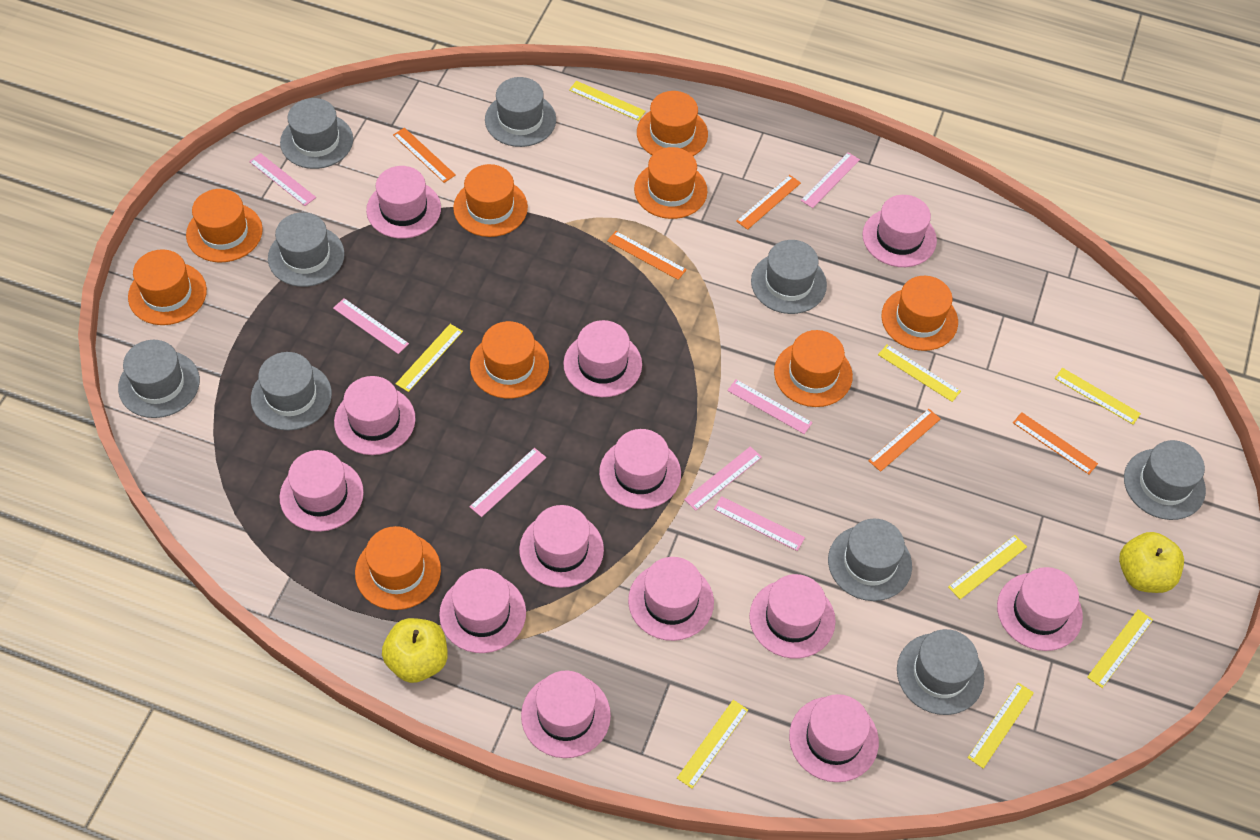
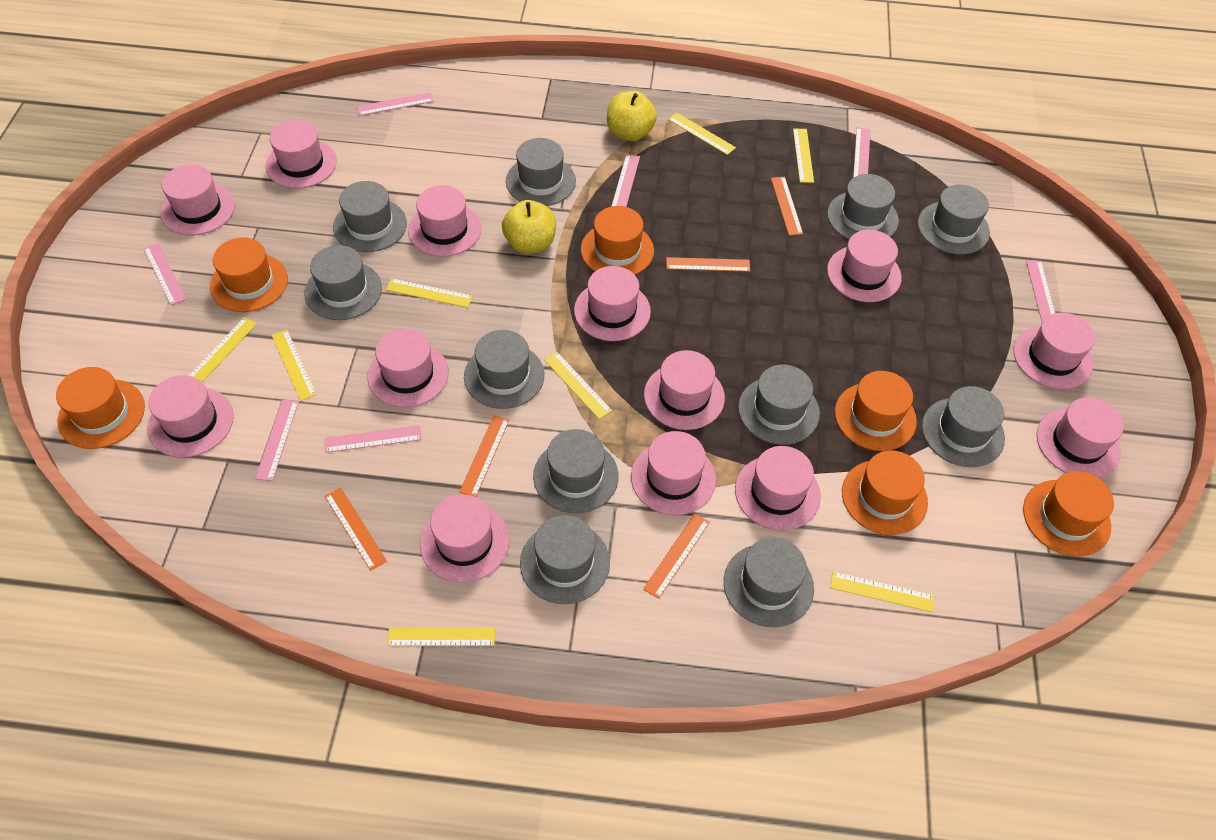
grey hat: 9 -> 11
orange hat: 9 -> 6

